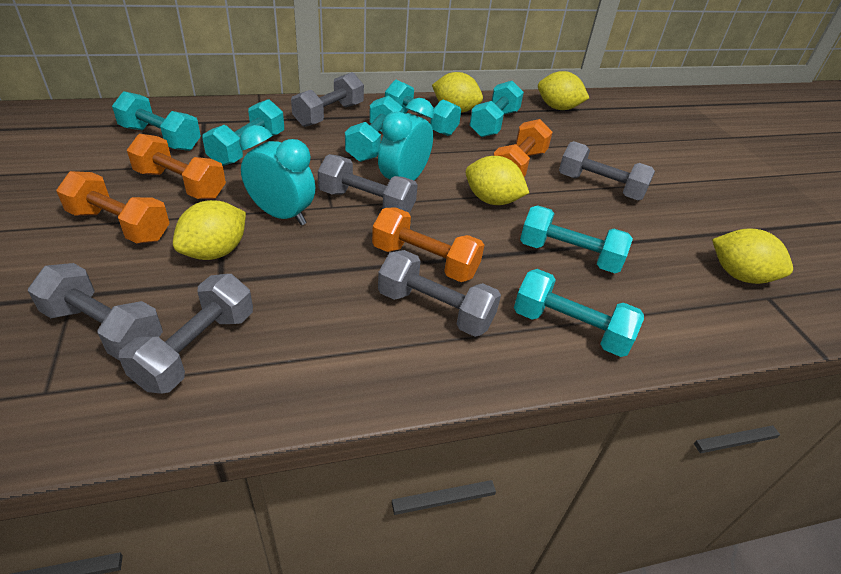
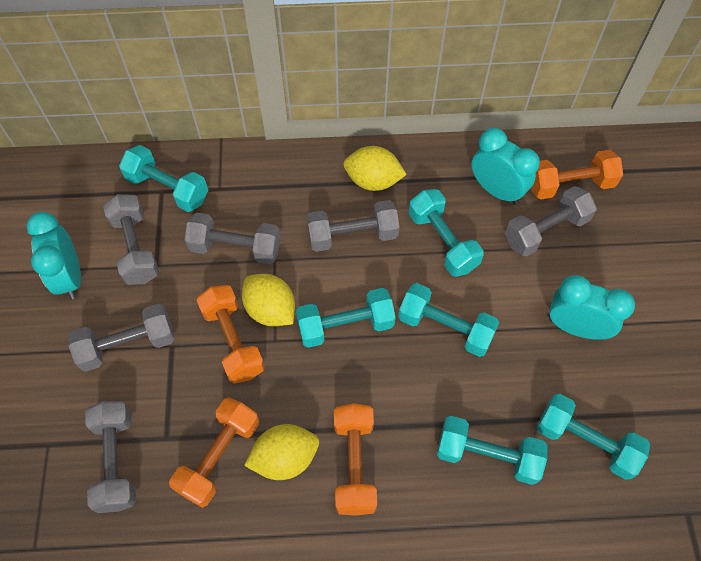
turquoise clock: 2 -> 3
turquoise dumbbell: 7 -> 6
yellow lemon: 5 -> 3

